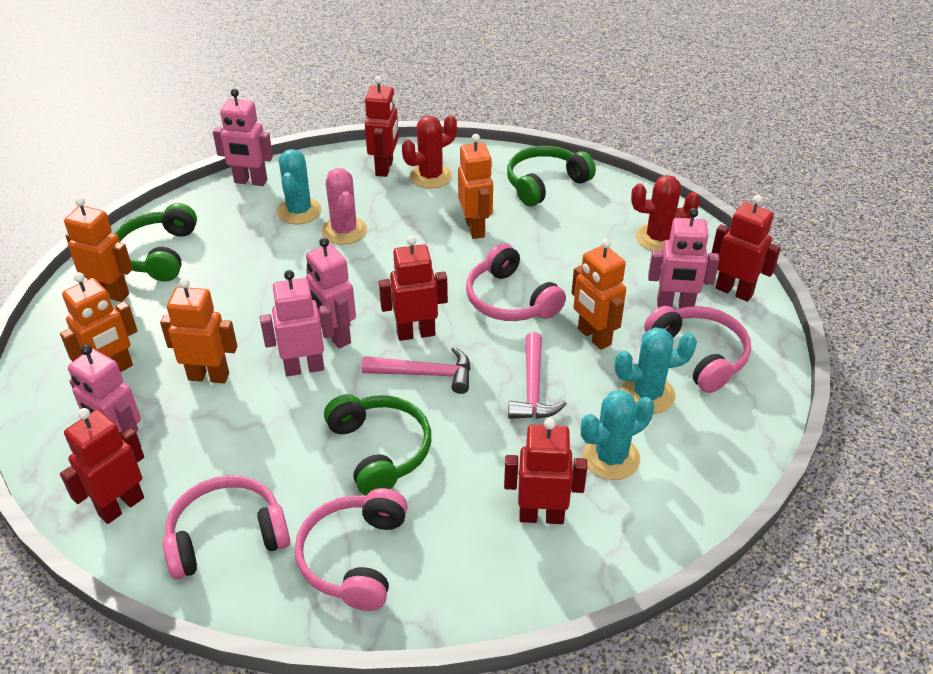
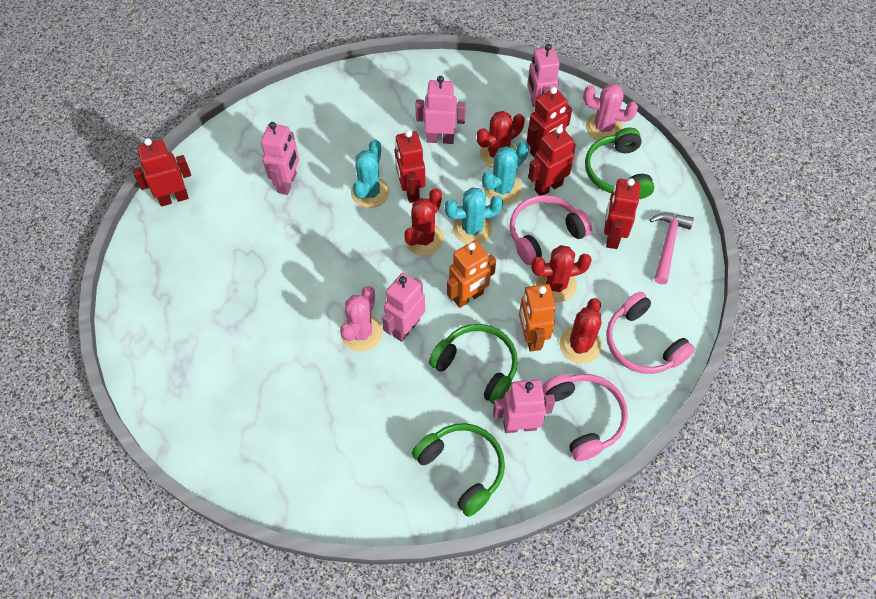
orange robot: 5 -> 2
pink cactus: 1 -> 2
pink hammer: 2 -> 1
pink headphones: 4 -> 3
red cactus: 2 -> 4

